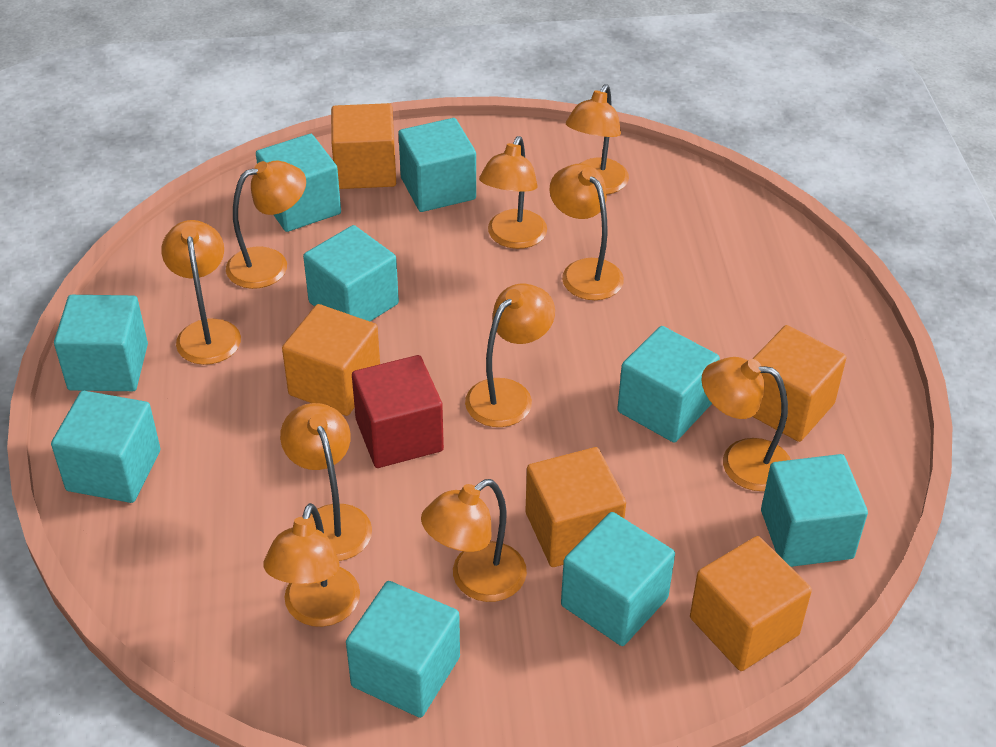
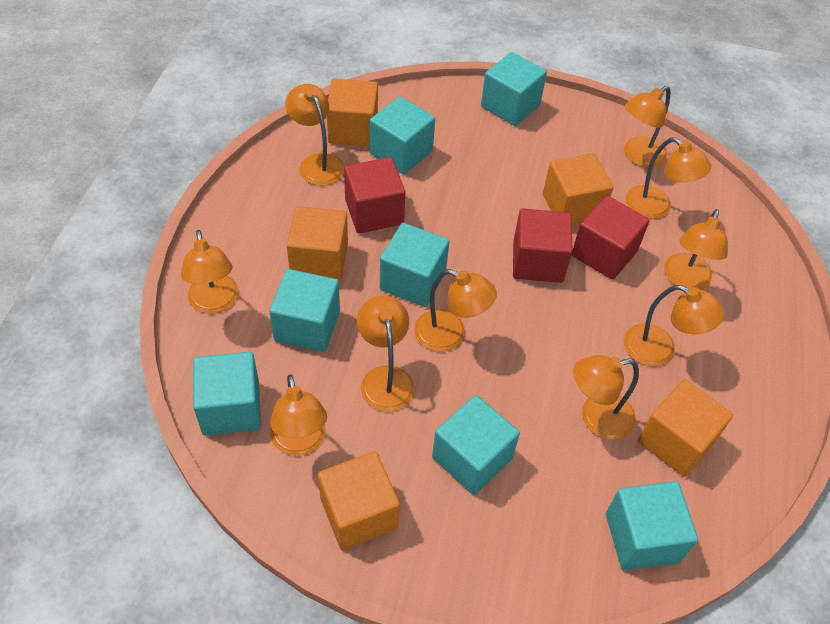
red cube: 1 -> 3
turquoise cube: 9 -> 7

